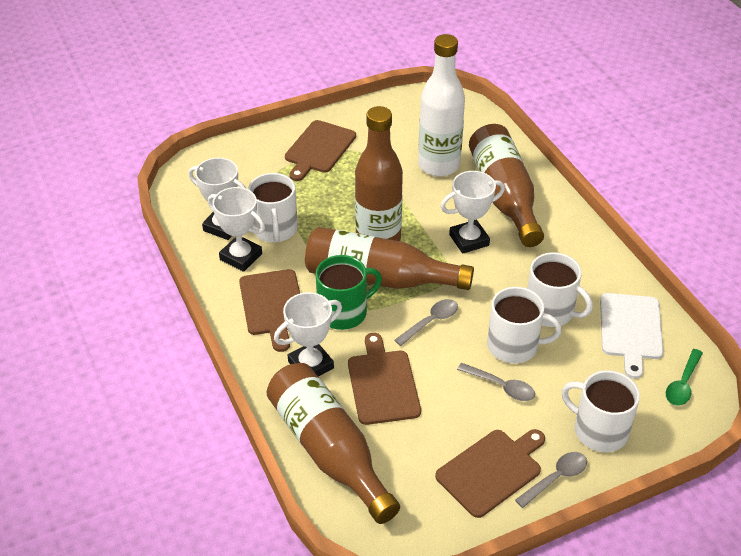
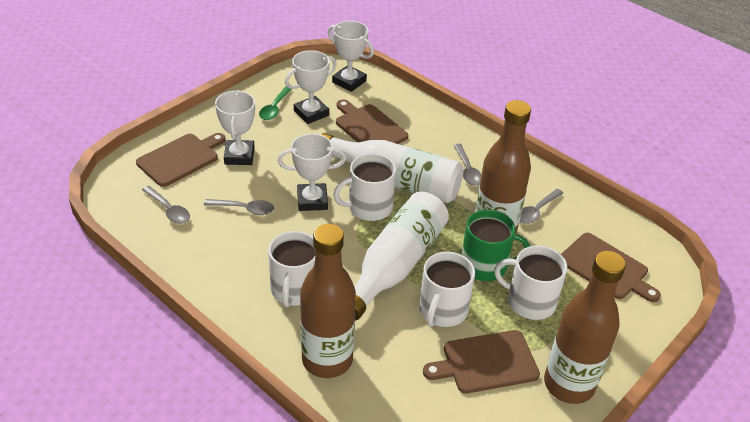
brown bottle: 4 -> 3
grey spoon: 3 -> 4
white bottle: 1 -> 2
white cutting board: 1 -> 0

